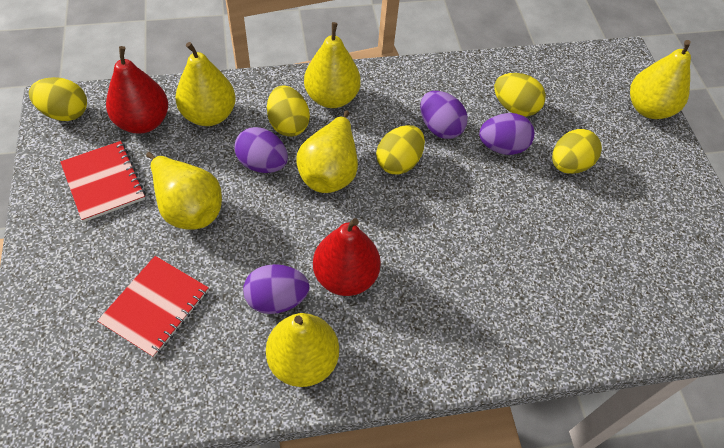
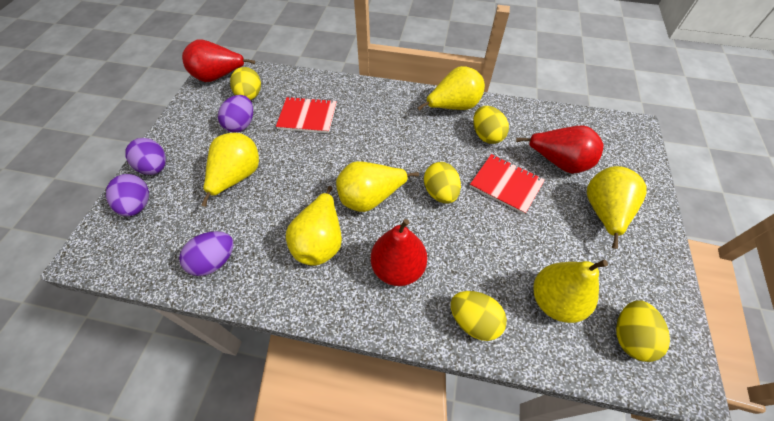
red pear: 2 -> 3

